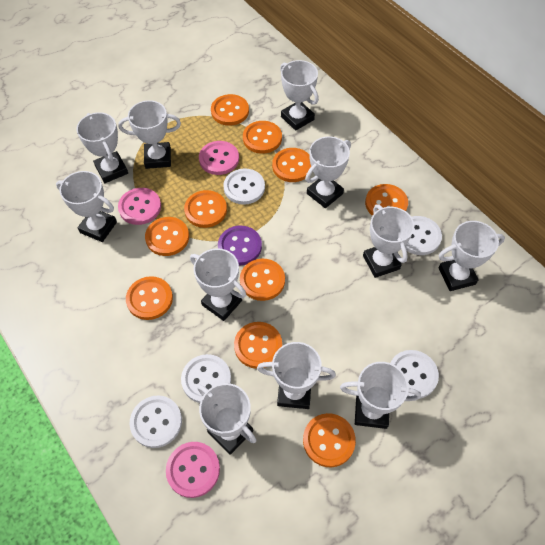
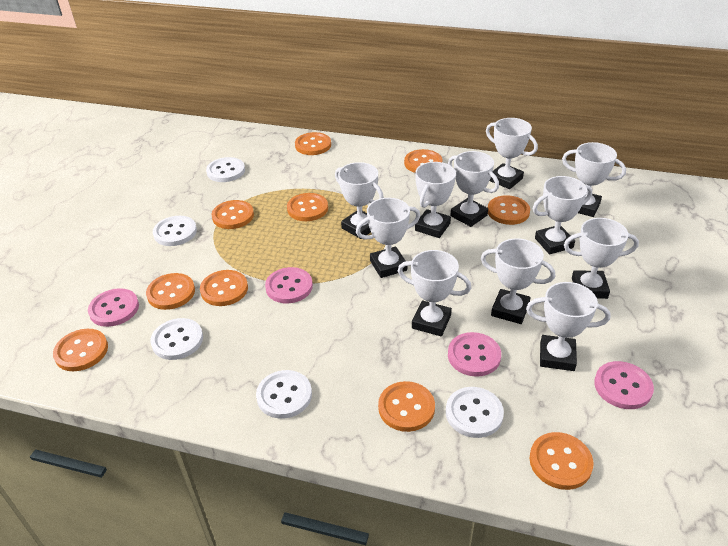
pink button: 3 -> 4
purple button: 1 -> 0

